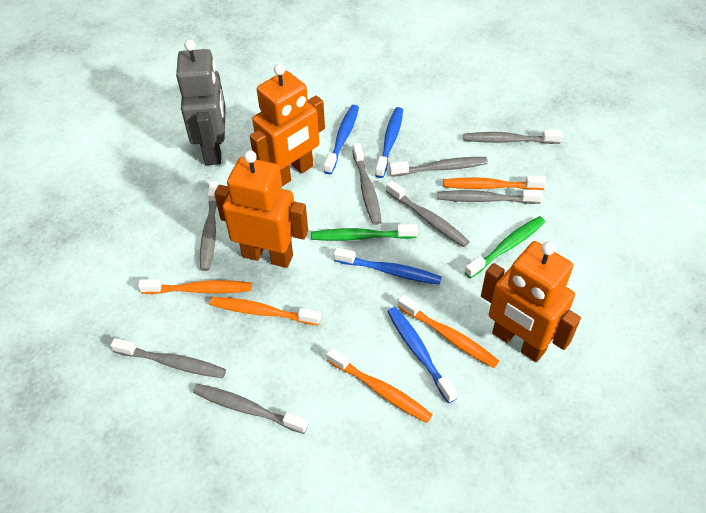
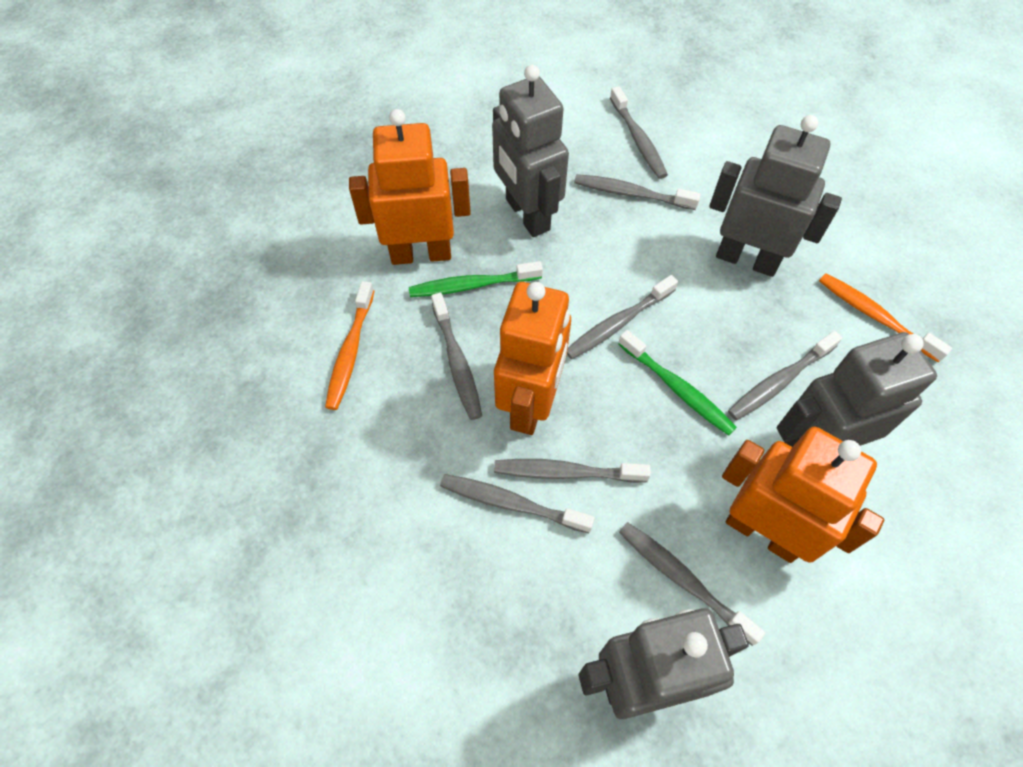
blue toothbrush: 4 -> 0
grey robot: 1 -> 4
orange toothbrush: 5 -> 2

